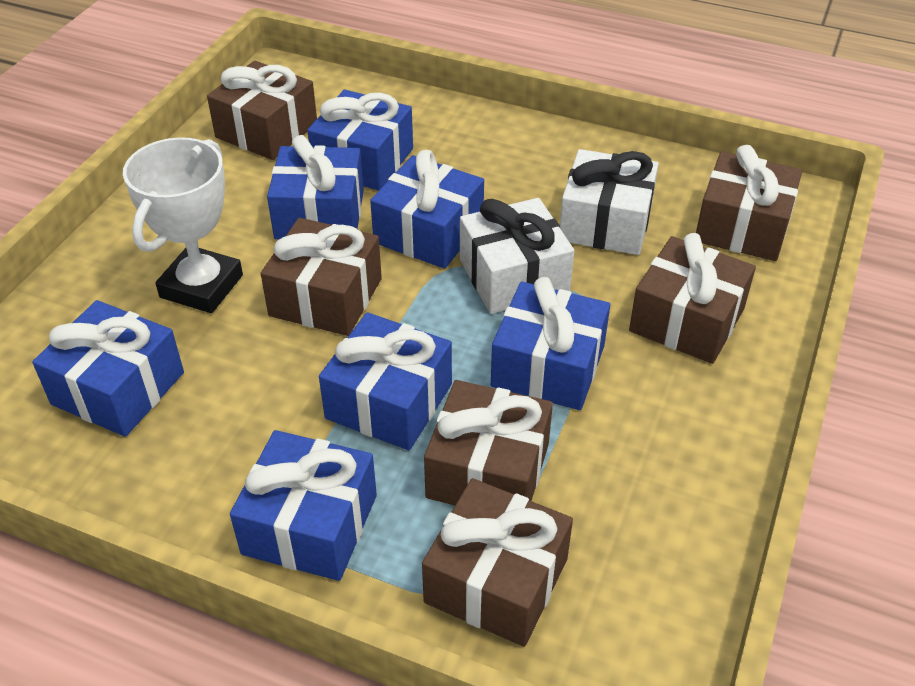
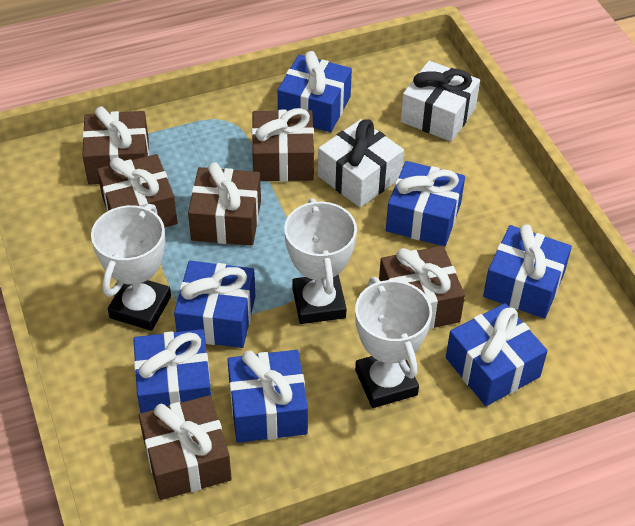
white trophy: 1 -> 3

